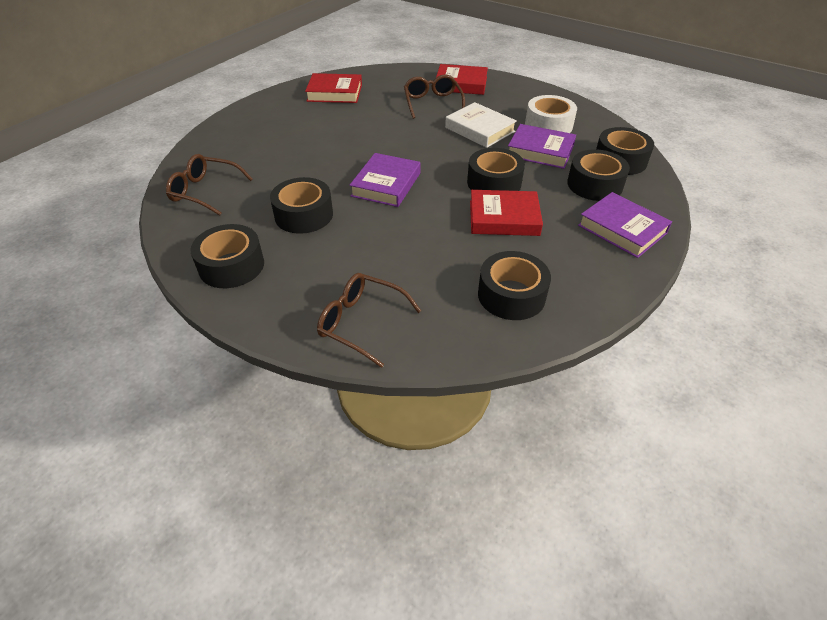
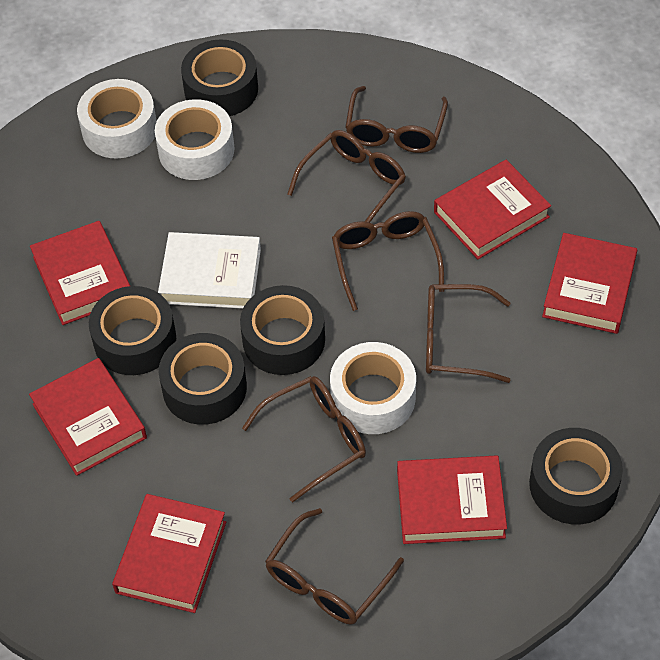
black tape: 6 -> 5
brown glasses: 3 -> 6
purple book: 3 -> 0
red book: 3 -> 6
white tape: 1 -> 3

